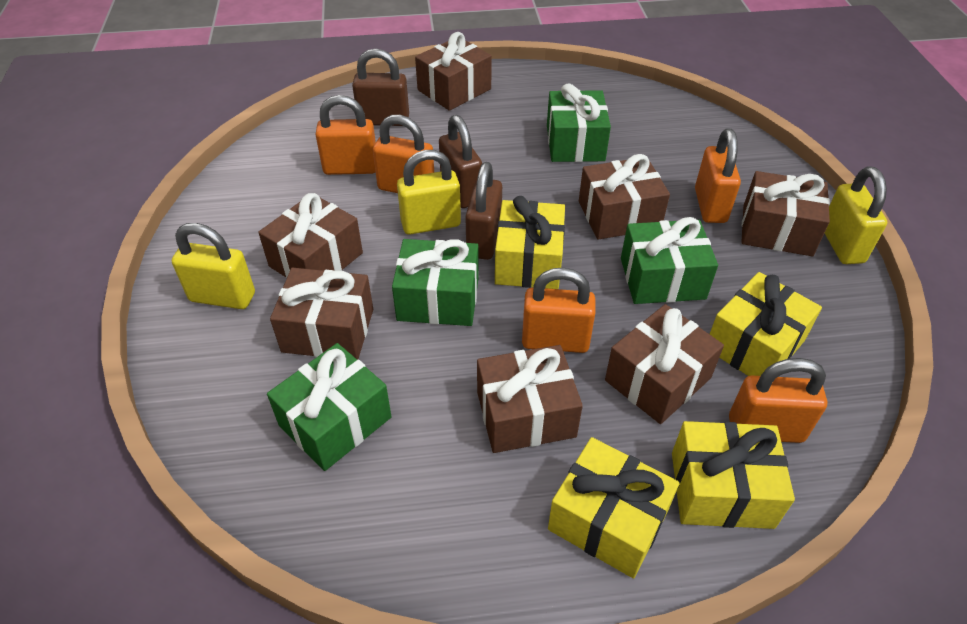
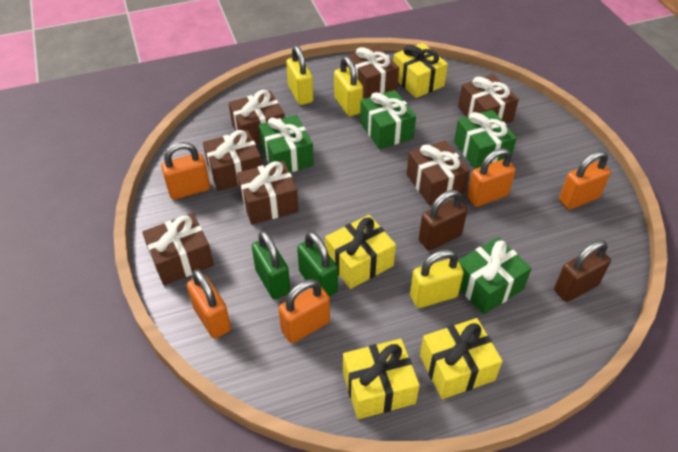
brown padlock: 3 -> 2
green padlock: 0 -> 2

